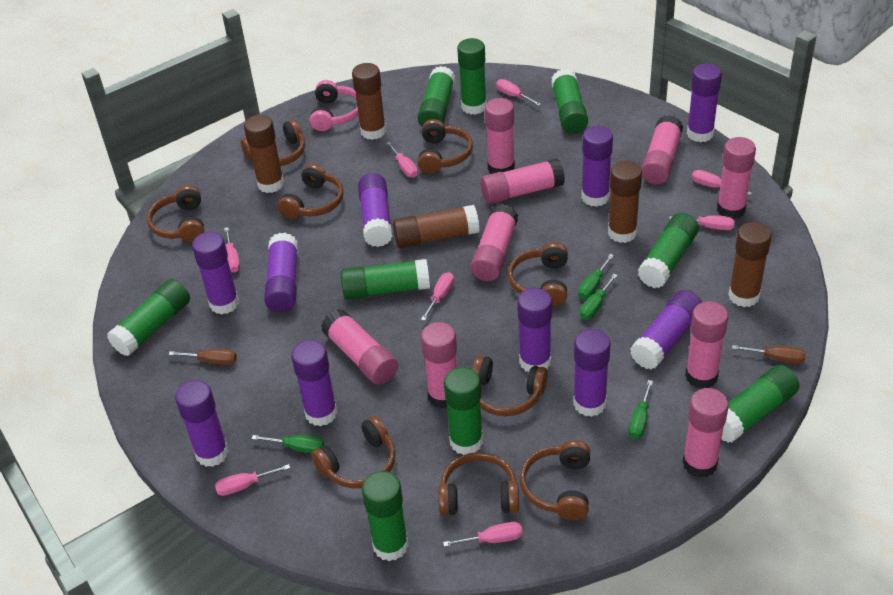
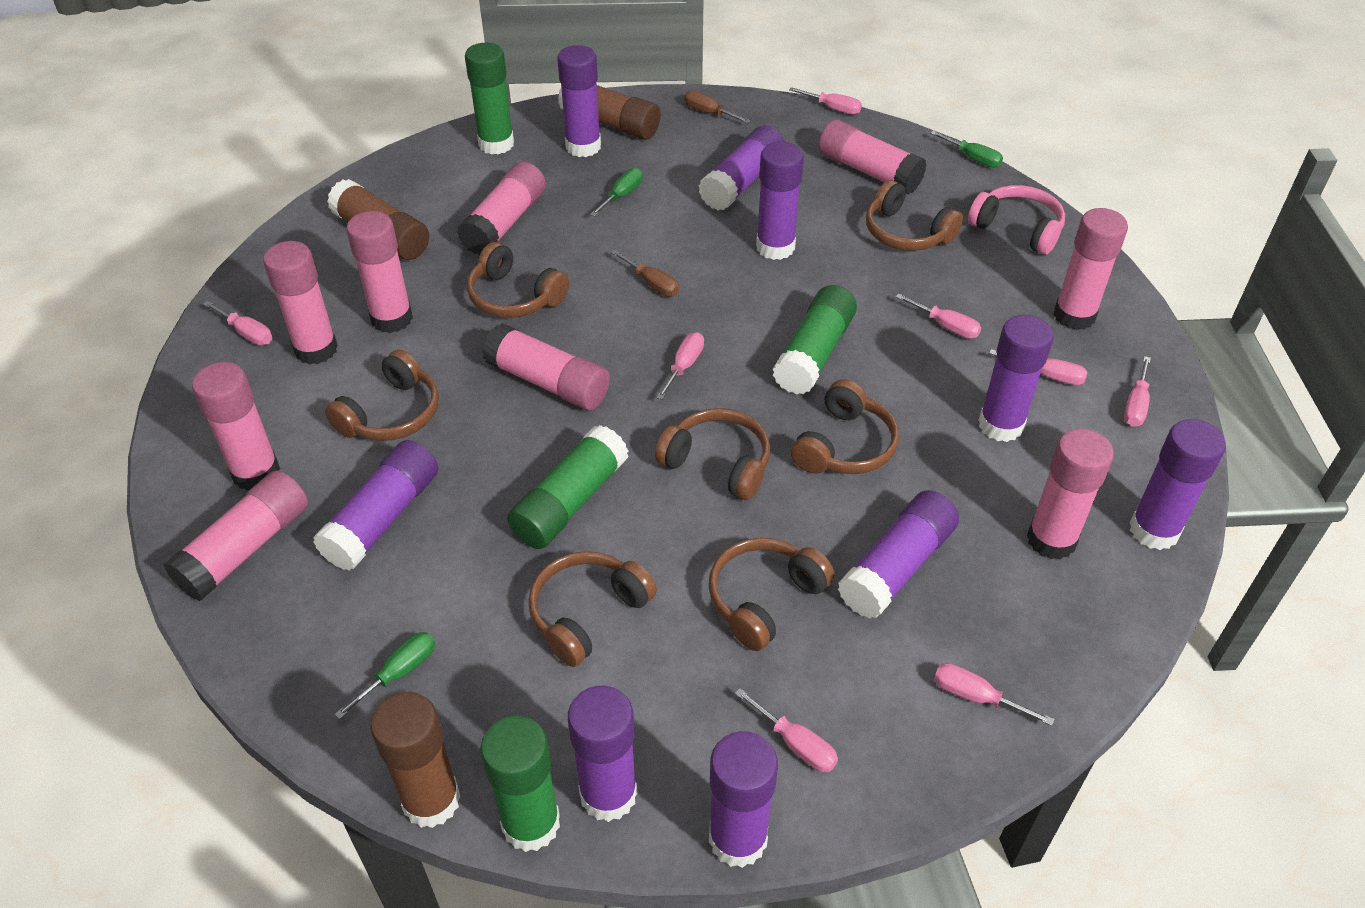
brown glue stick: 5 -> 3
brown headphones: 9 -> 7
green glue stick: 9 -> 4
green screwdriver: 4 -> 3
purple glue stick: 10 -> 9

